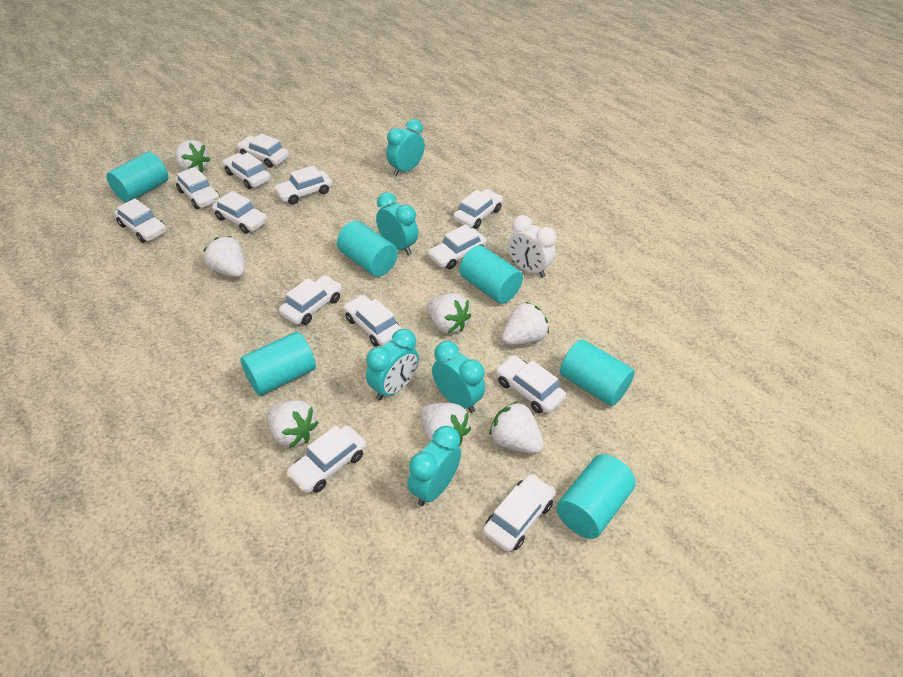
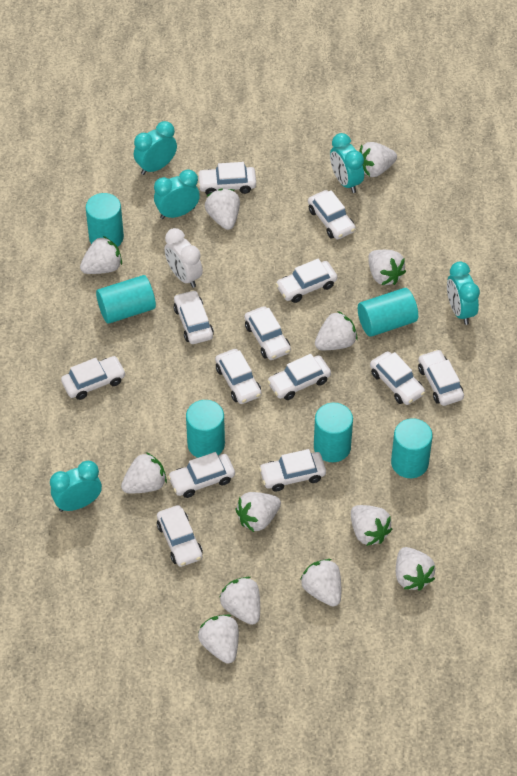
white strawberry: 7 -> 12

